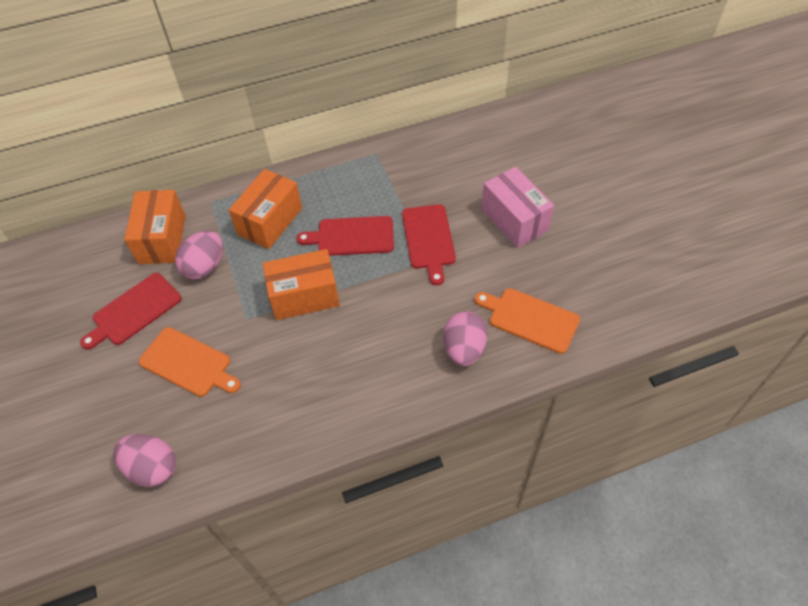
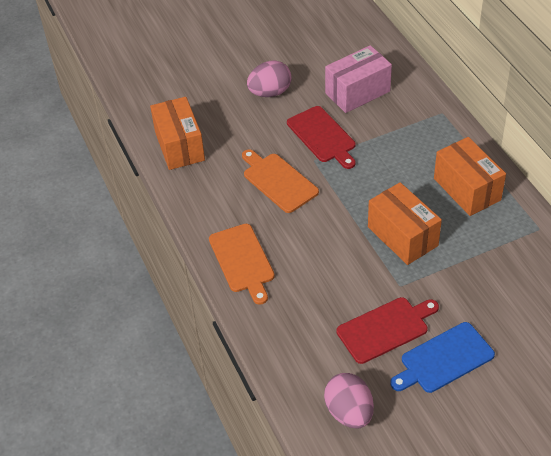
blue cutting board: 0 -> 1
pink egg: 3 -> 2
red cutting board: 3 -> 2

